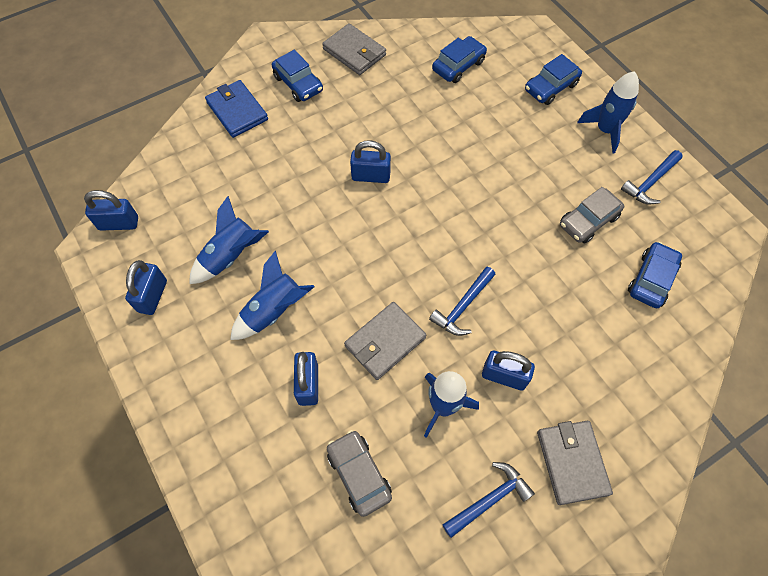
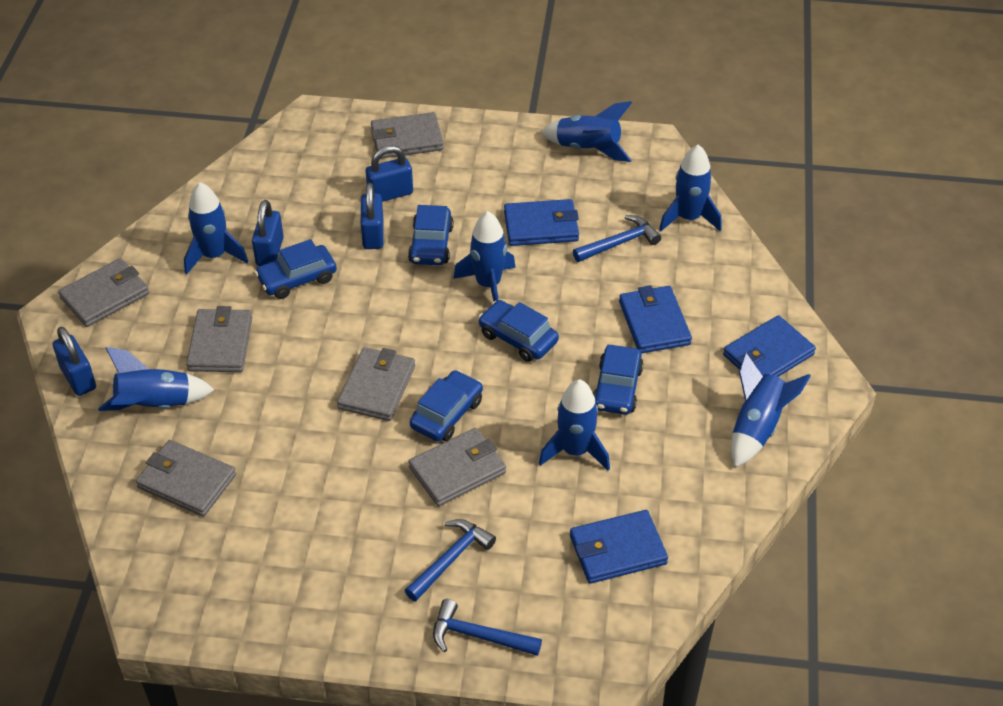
blue car: 4 -> 5
blue padlock: 5 -> 4
blue rocket: 4 -> 7
blue wallet: 1 -> 4
grey car: 2 -> 0
grey wallet: 3 -> 6

